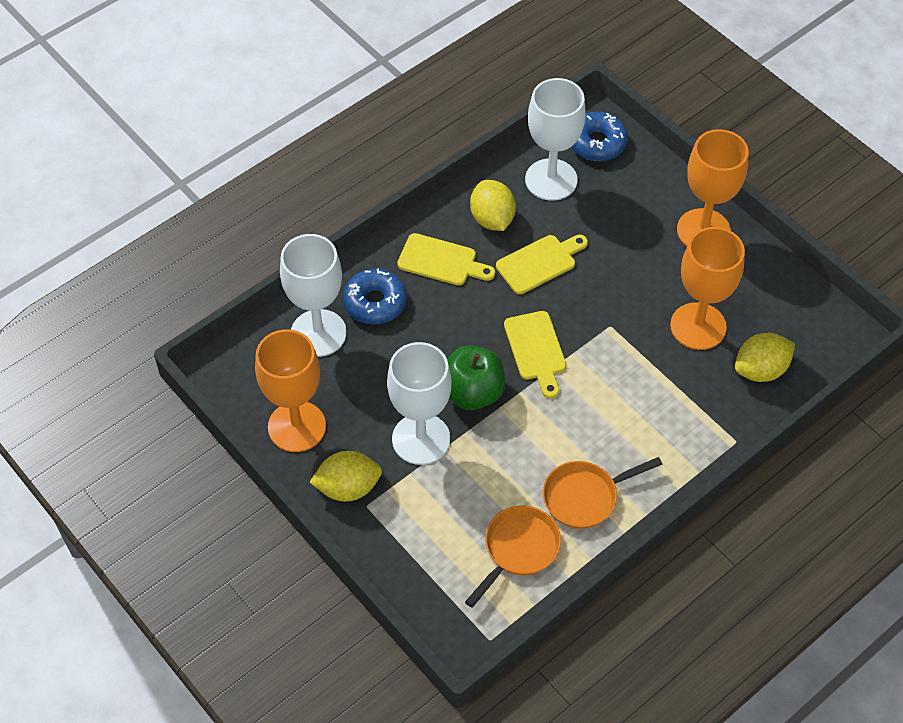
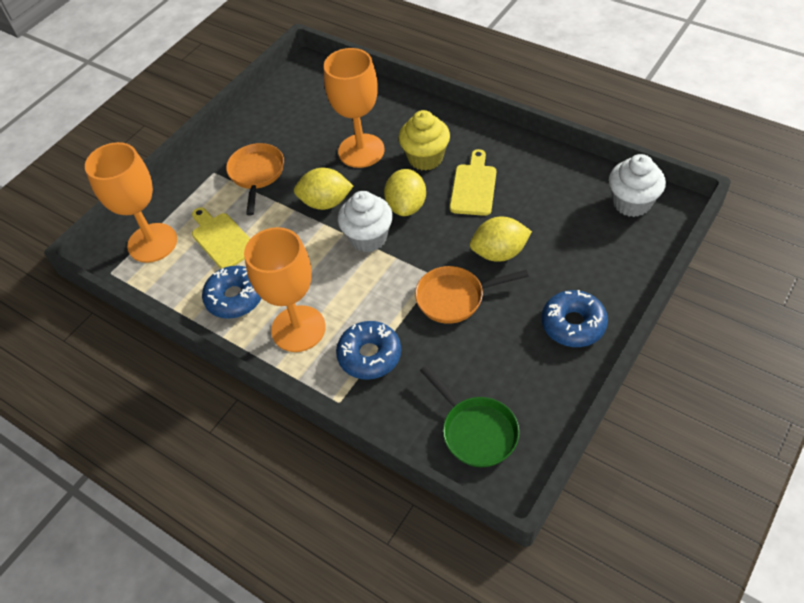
blue donut: 2 -> 3
green apple: 1 -> 0
green pan: 0 -> 1
white cupcake: 0 -> 2
white goblet: 3 -> 0
yellow cupcake: 0 -> 1
yellow cutting board: 3 -> 2

